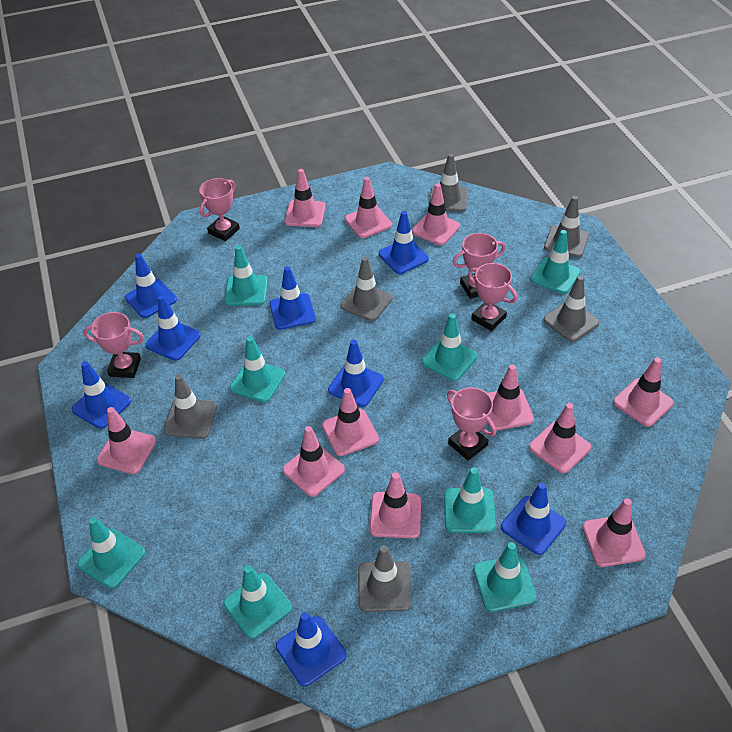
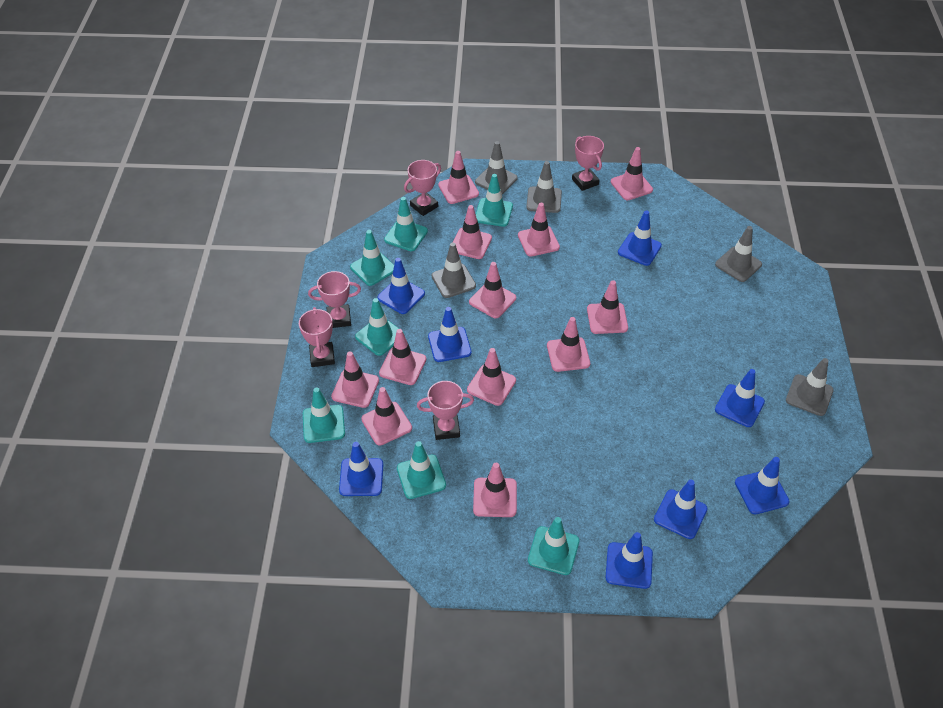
grey traffic cone: 6 -> 5
pink traffic cone: 11 -> 12
turquoise traffic cone: 8 -> 7

